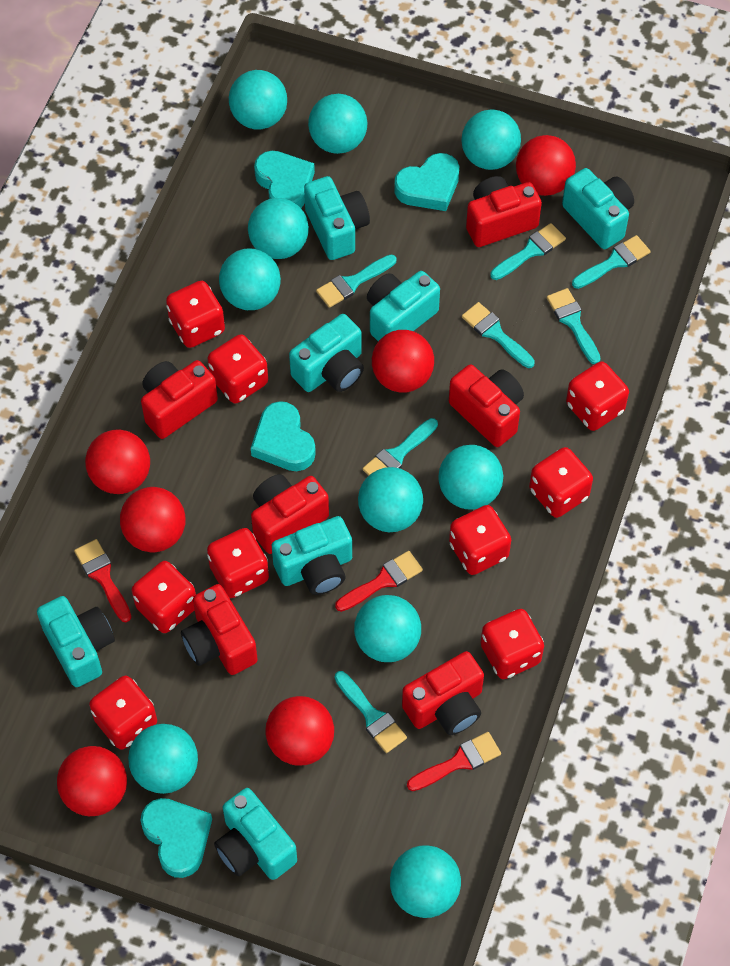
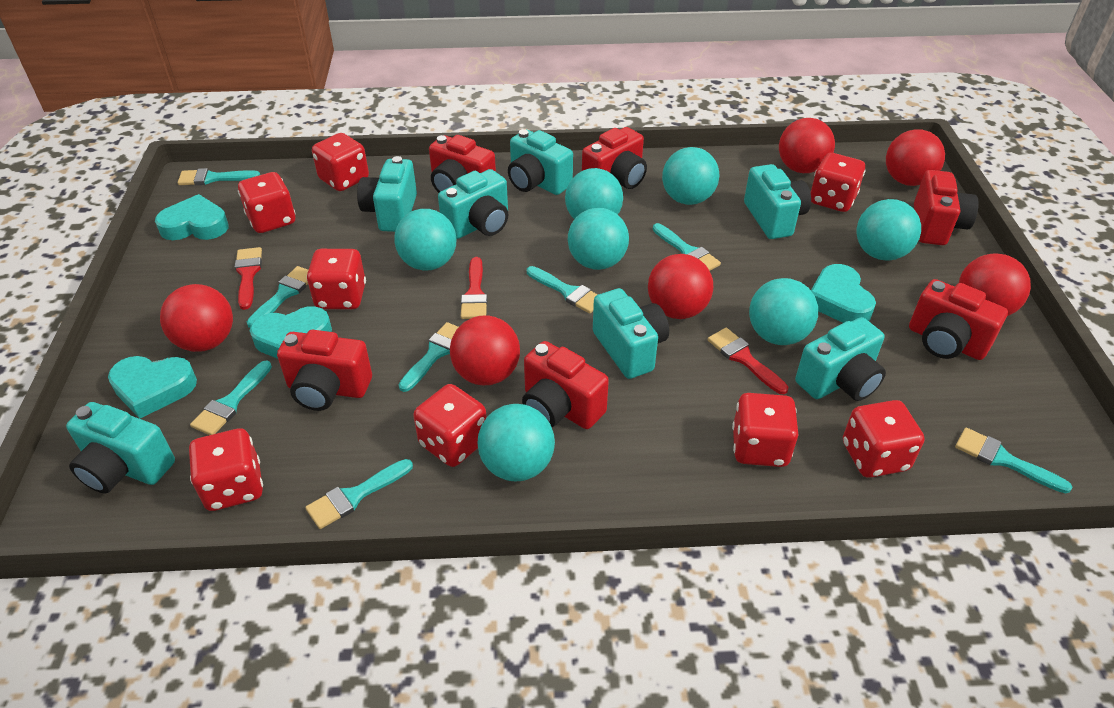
red dice: 9 -> 8
turquoise ball: 10 -> 7
turquoise brush: 7 -> 8

